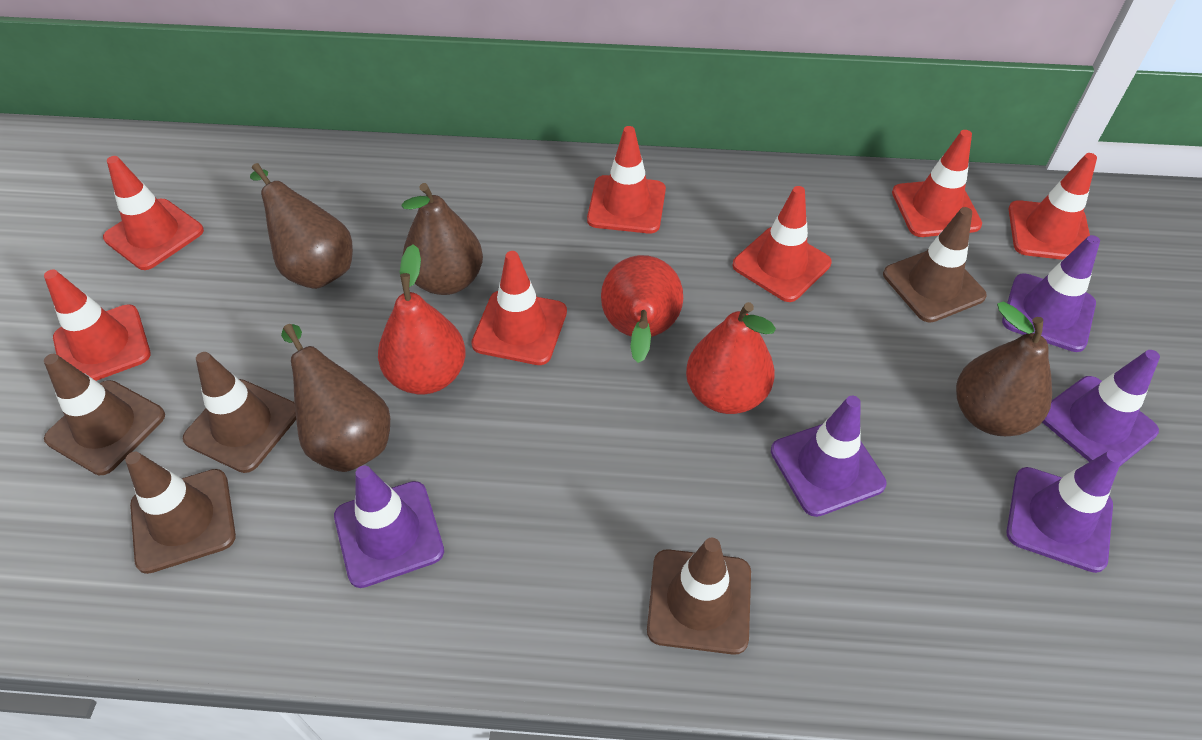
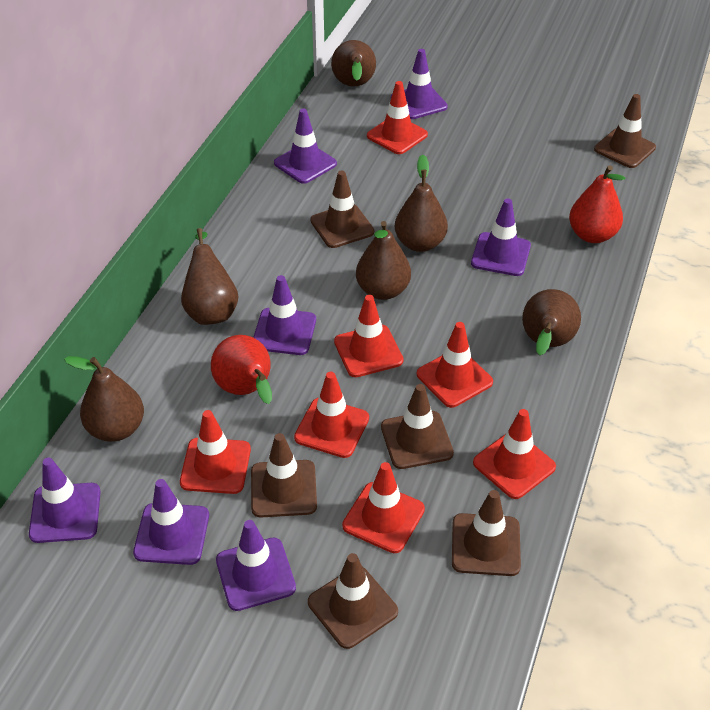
brown pear: 4 -> 6
brown traffic cone: 5 -> 6
purple traffic cone: 5 -> 7
red pear: 3 -> 2

